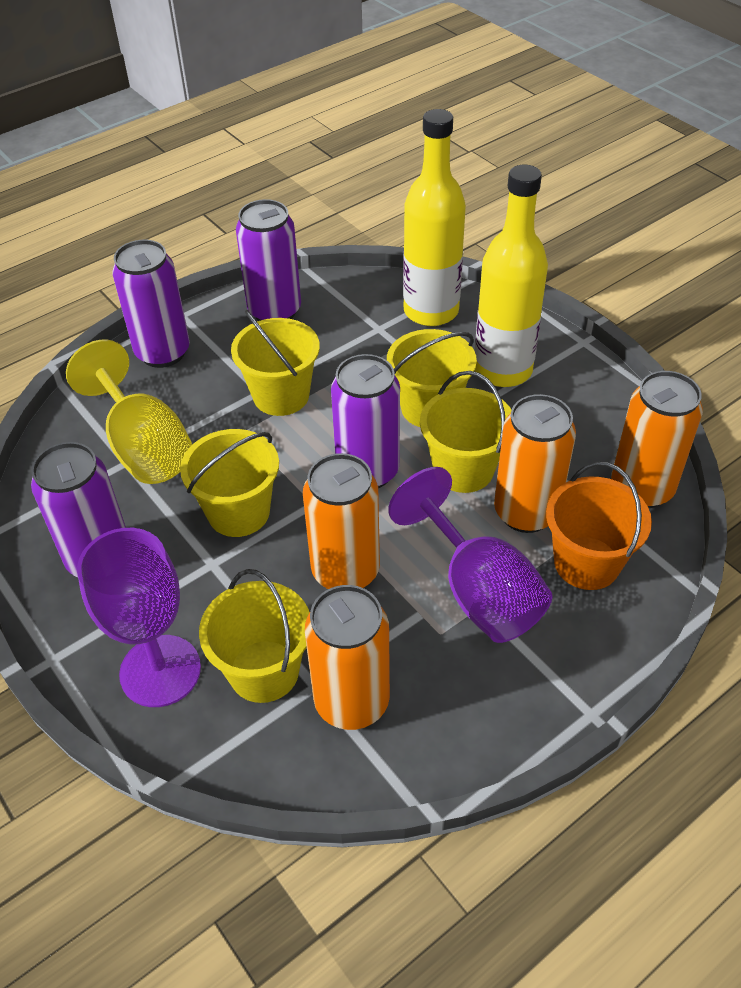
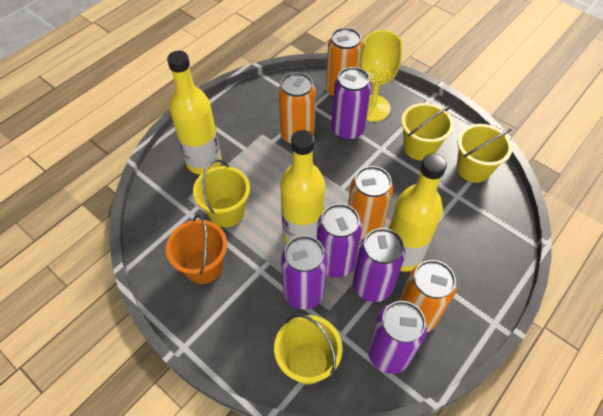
purple can: 4 -> 5
purple goblet: 2 -> 0
yellow bottle: 2 -> 3
yellow bucket: 5 -> 4

